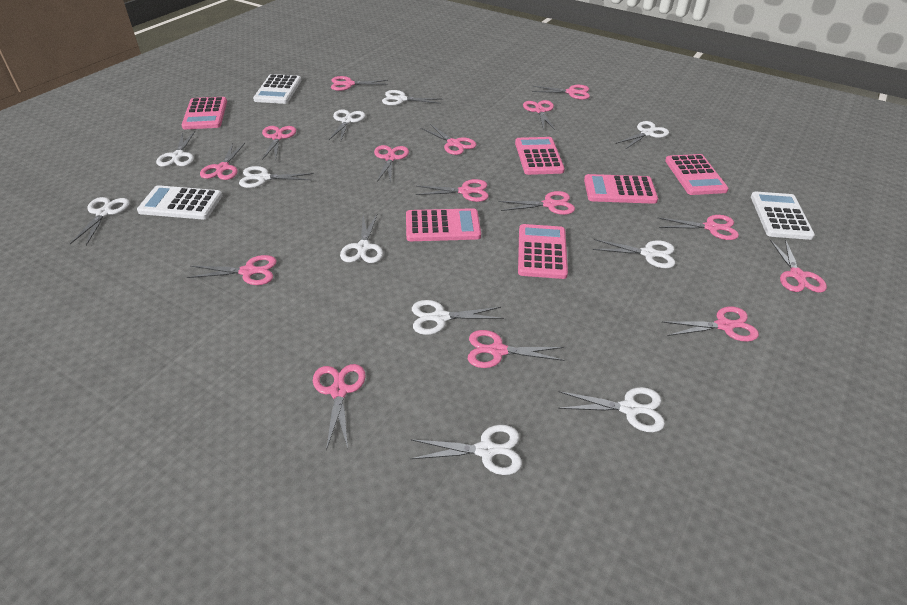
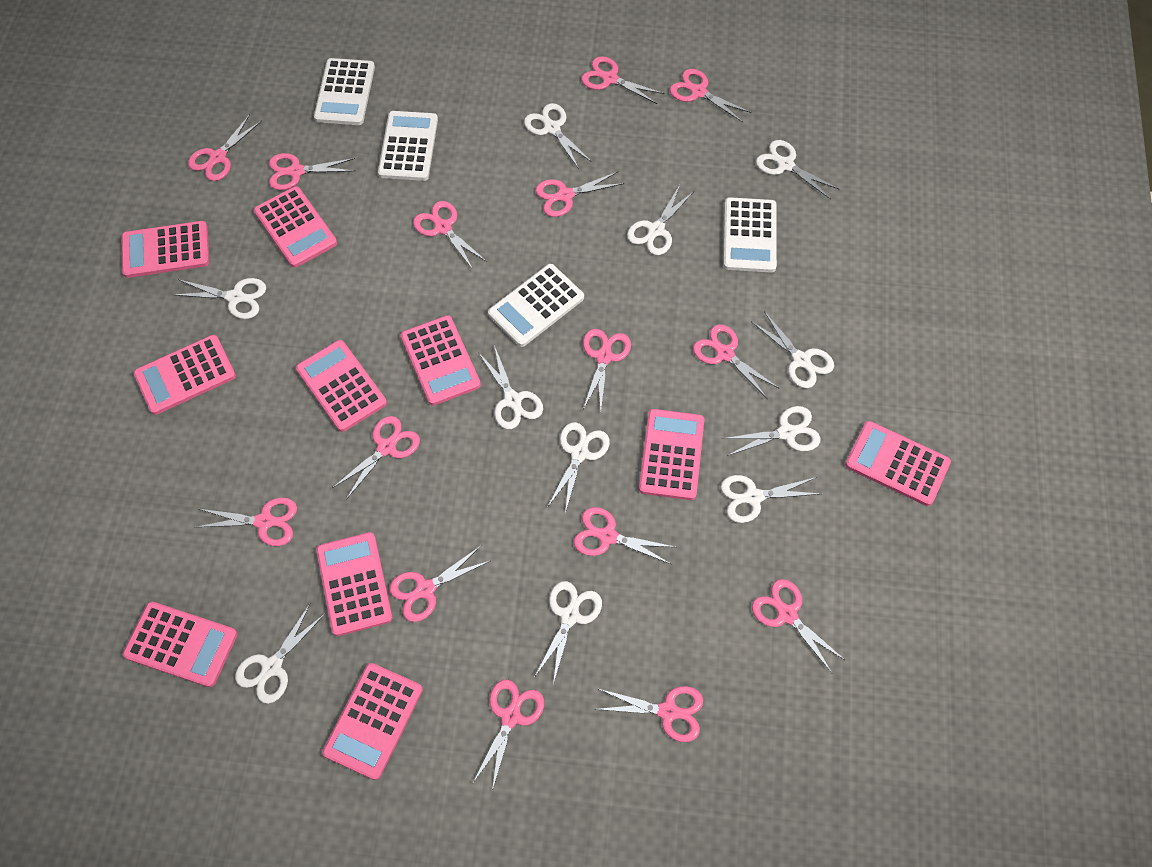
pink calculator: 6 -> 10
white calculator: 3 -> 4

